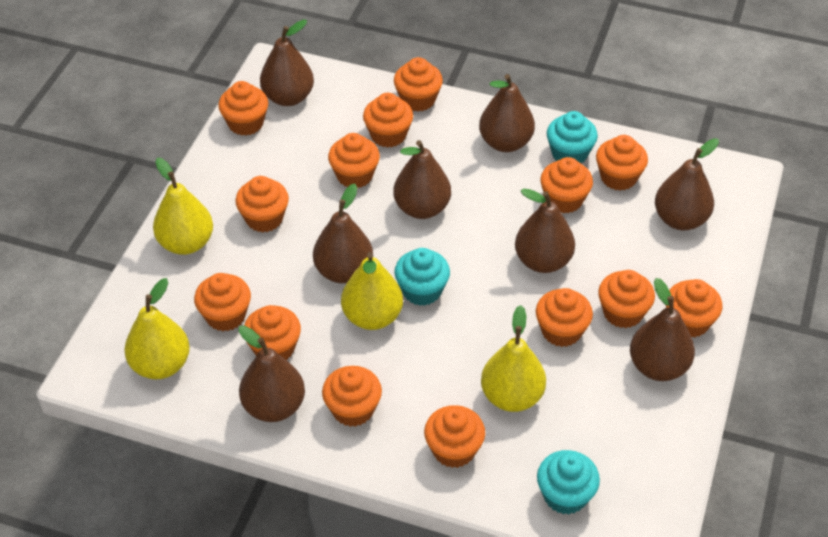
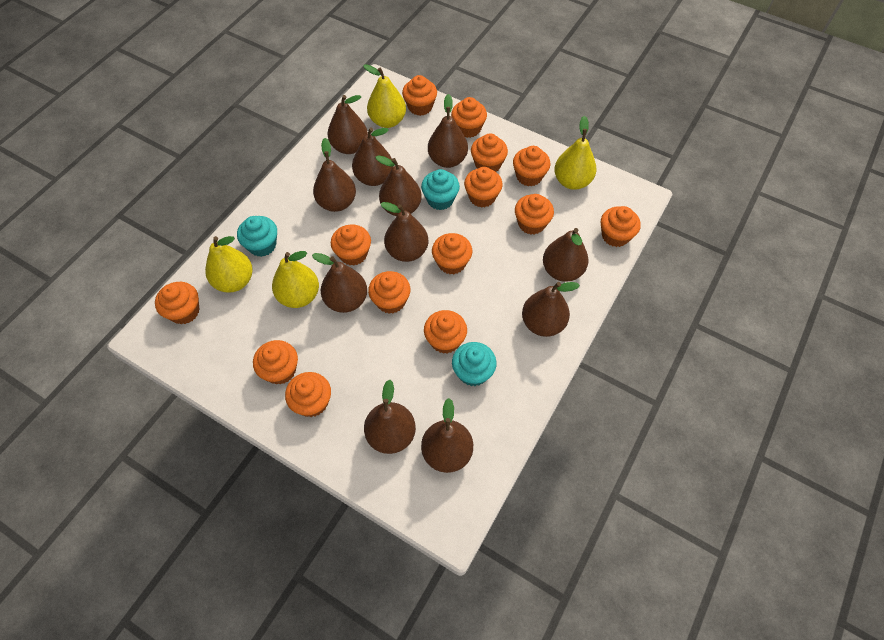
brown pear: 8 -> 11

